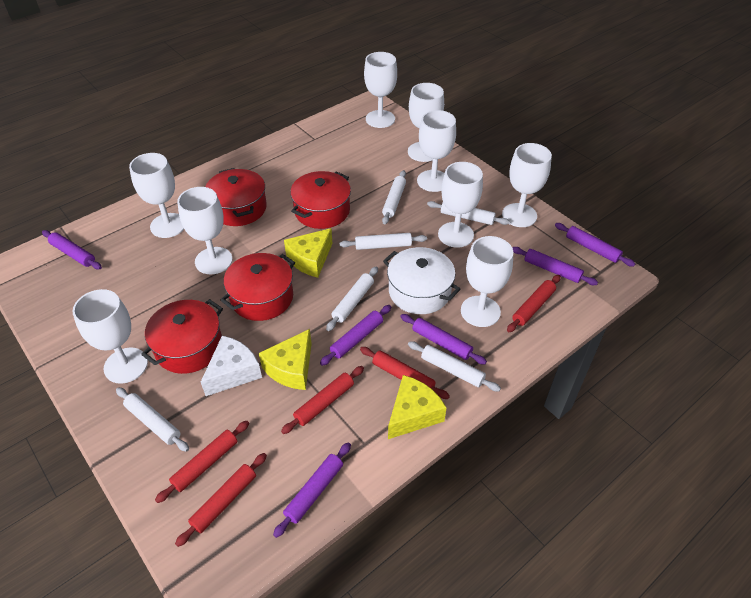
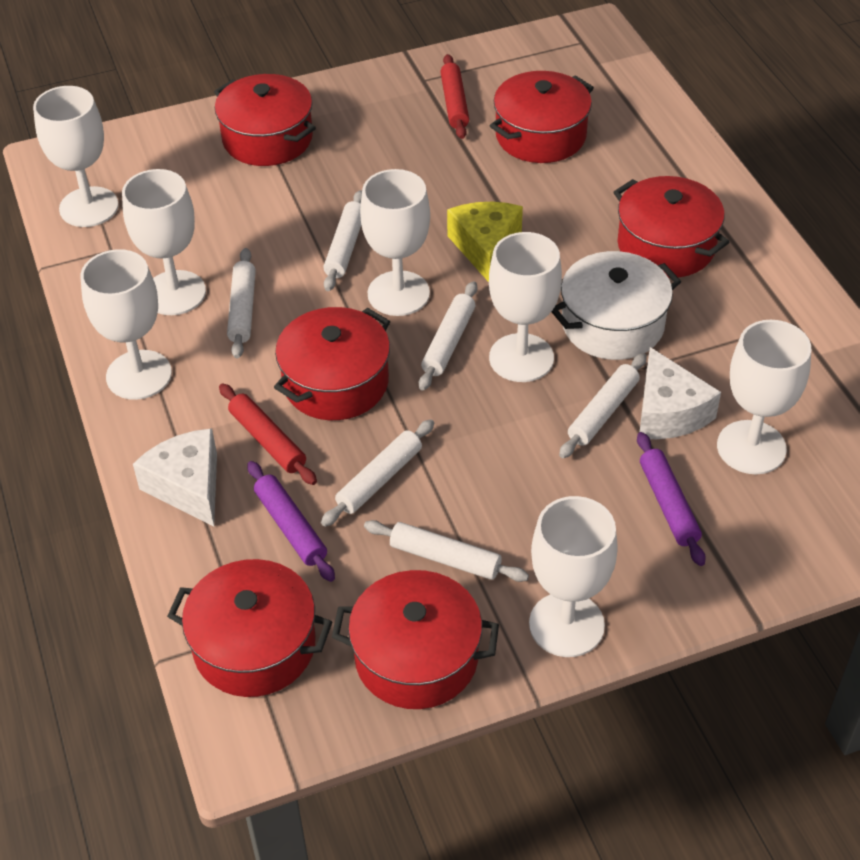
purple rolling pin: 6 -> 2
red pot: 4 -> 6
red rolling pin: 5 -> 2
white cheese: 1 -> 2
white goblet: 9 -> 7
yellow cheese: 3 -> 1

